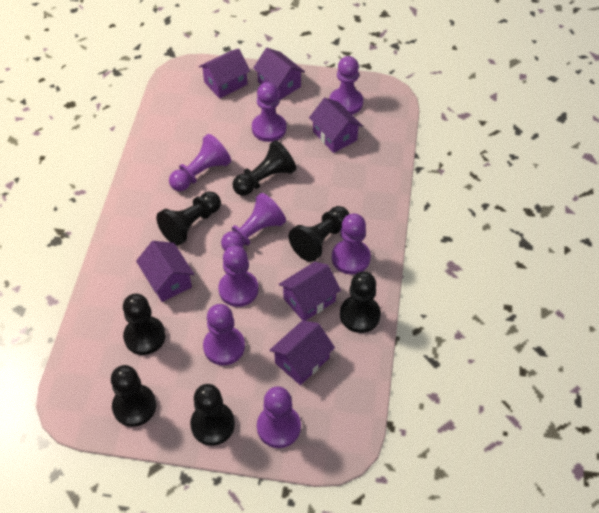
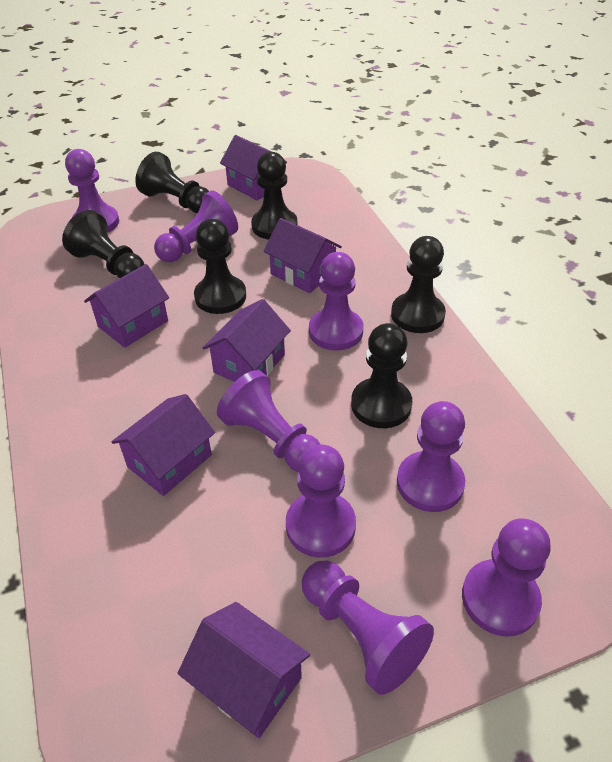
black pawn: 7 -> 6

